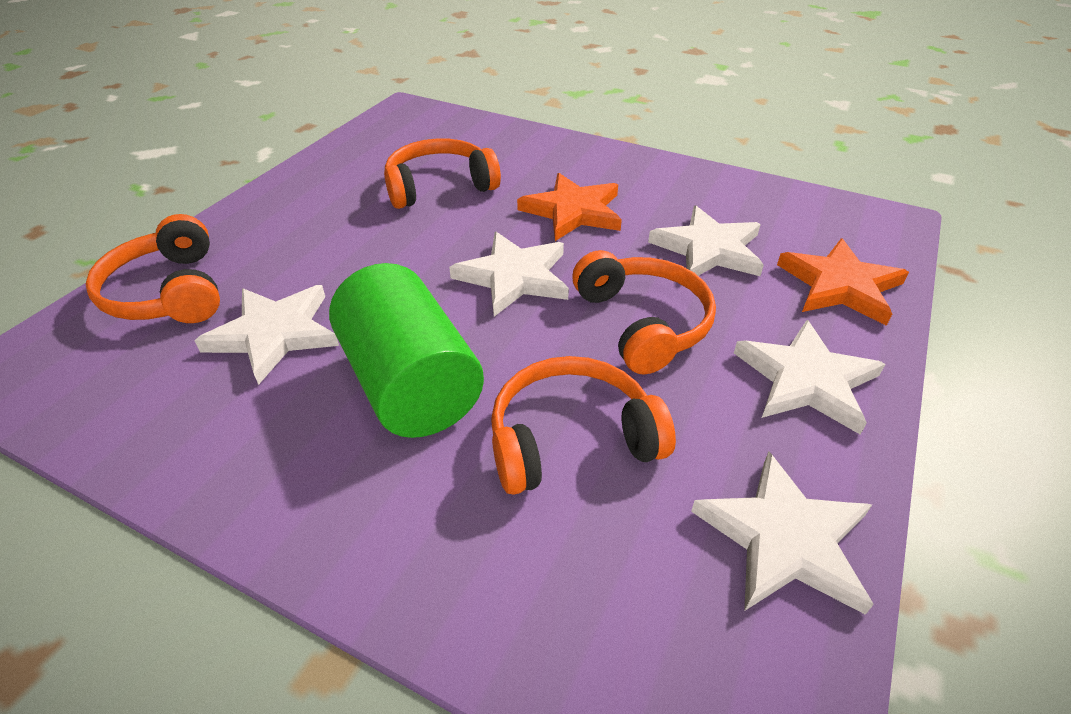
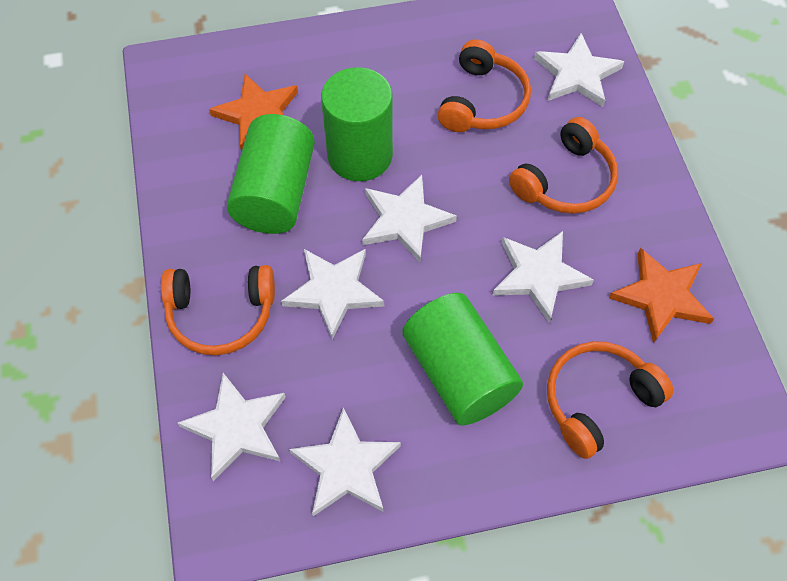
green cylinder: 1 -> 3
white star: 5 -> 6

